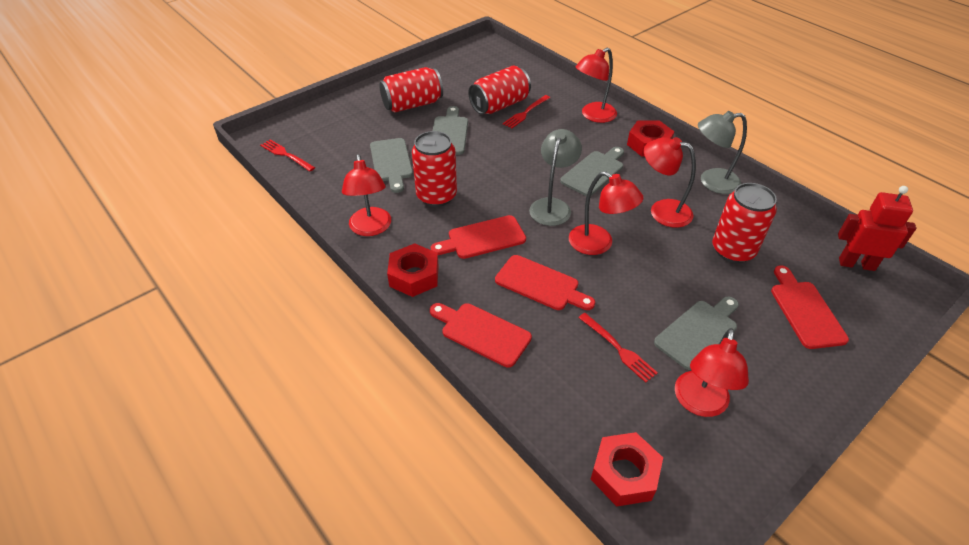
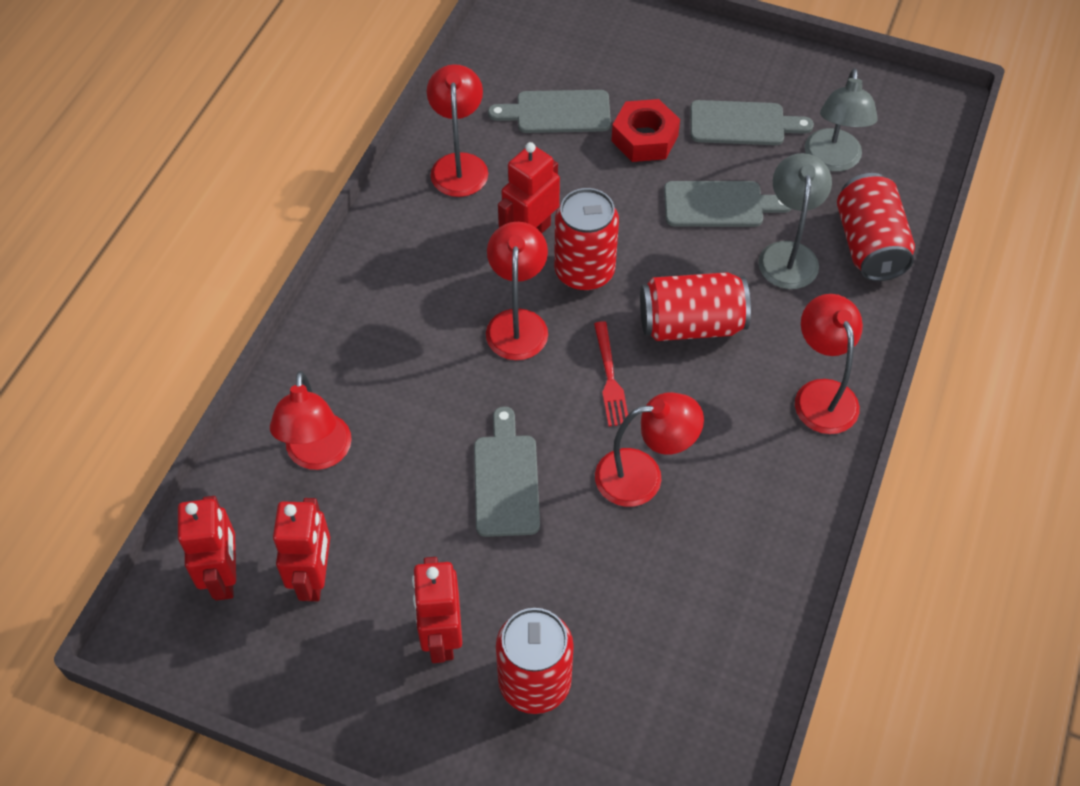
red cutting board: 4 -> 0
red fork: 3 -> 1
red nut: 3 -> 1
red robot: 1 -> 4

